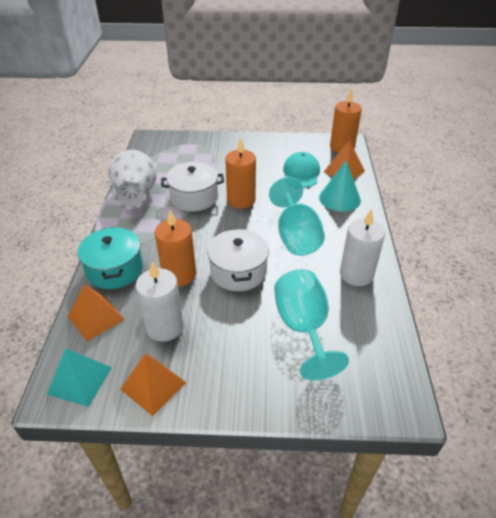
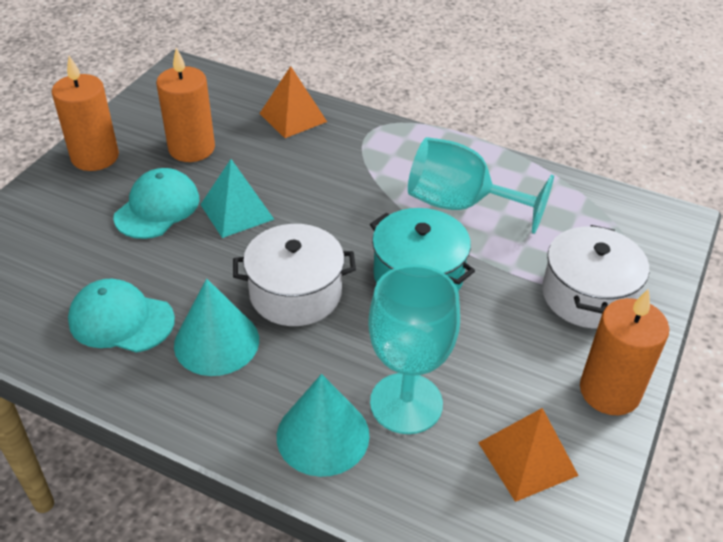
orange pyramid: 3 -> 2
turquoise cap: 1 -> 2
turquoise cone: 1 -> 2
white candle: 2 -> 0
white vase: 1 -> 0

